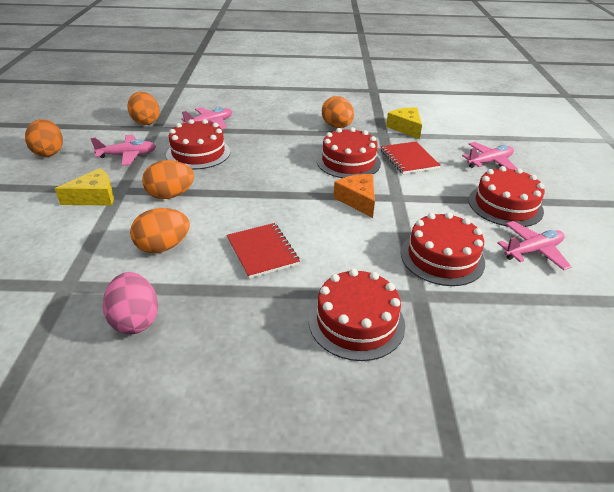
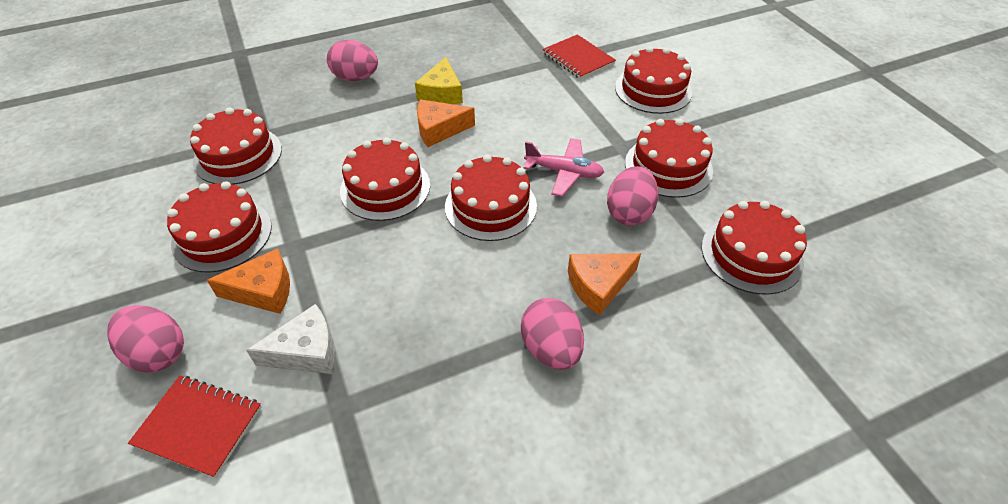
orange cheese: 1 -> 3
orange egg: 5 -> 0
pink egg: 1 -> 4
pink plane: 4 -> 1
red cake: 5 -> 7
white cheese: 0 -> 1
yellow cheese: 2 -> 1

